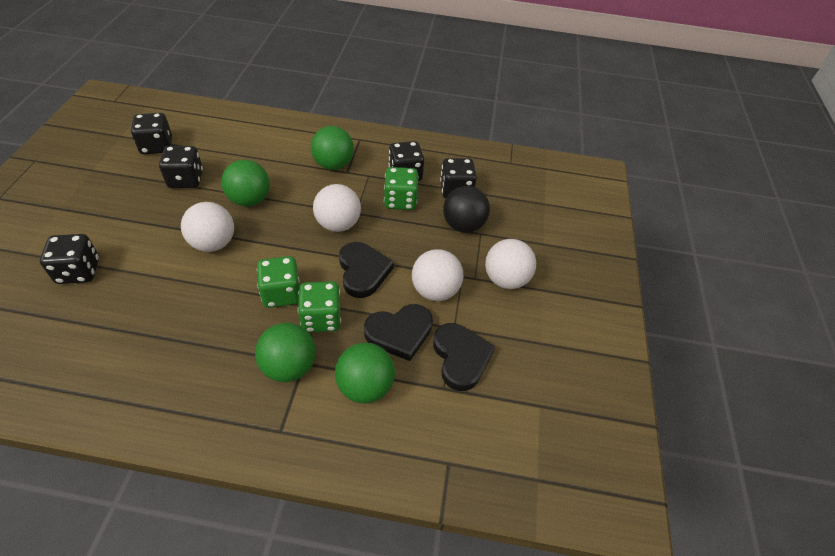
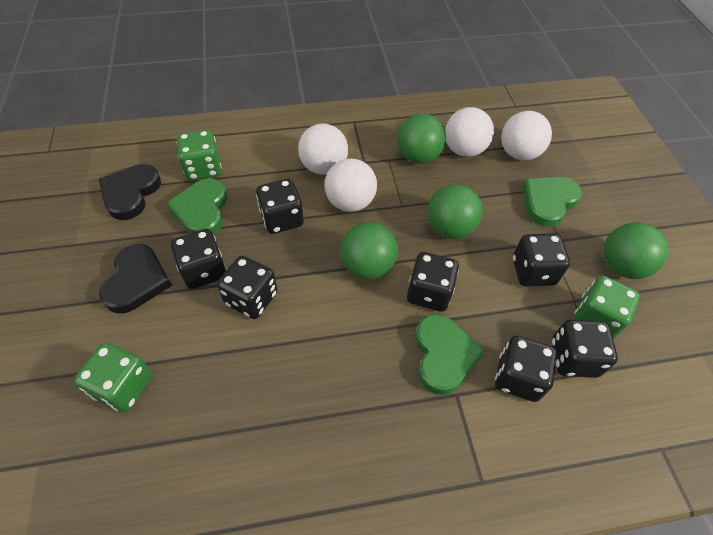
black ball: 1 -> 0
black dice: 5 -> 7
black heart: 3 -> 2
green heart: 0 -> 3

